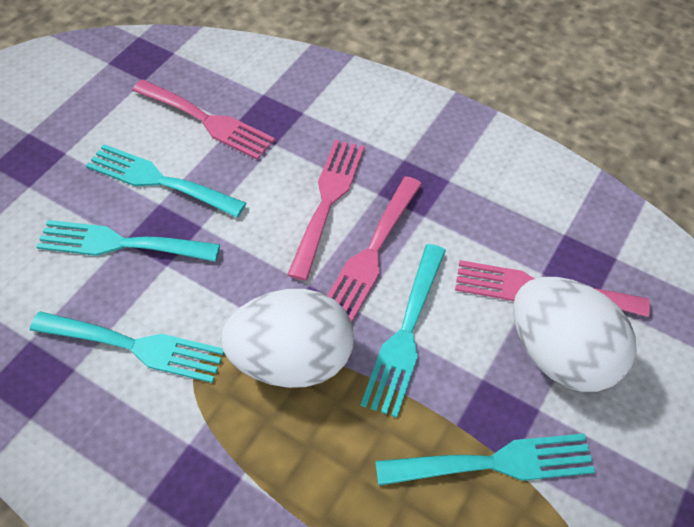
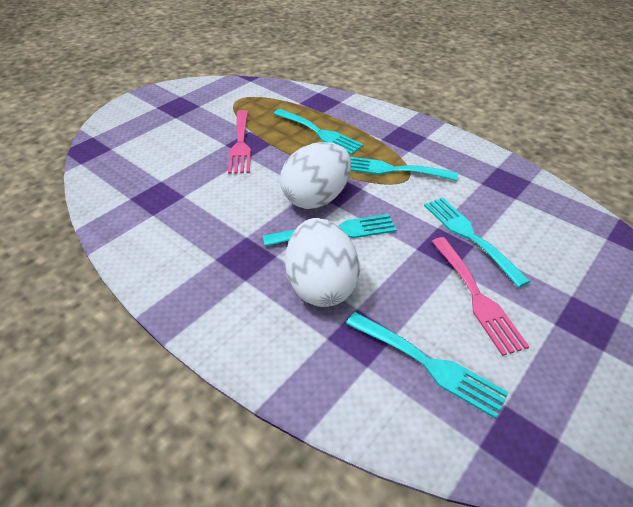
pink fork: 4 -> 2

